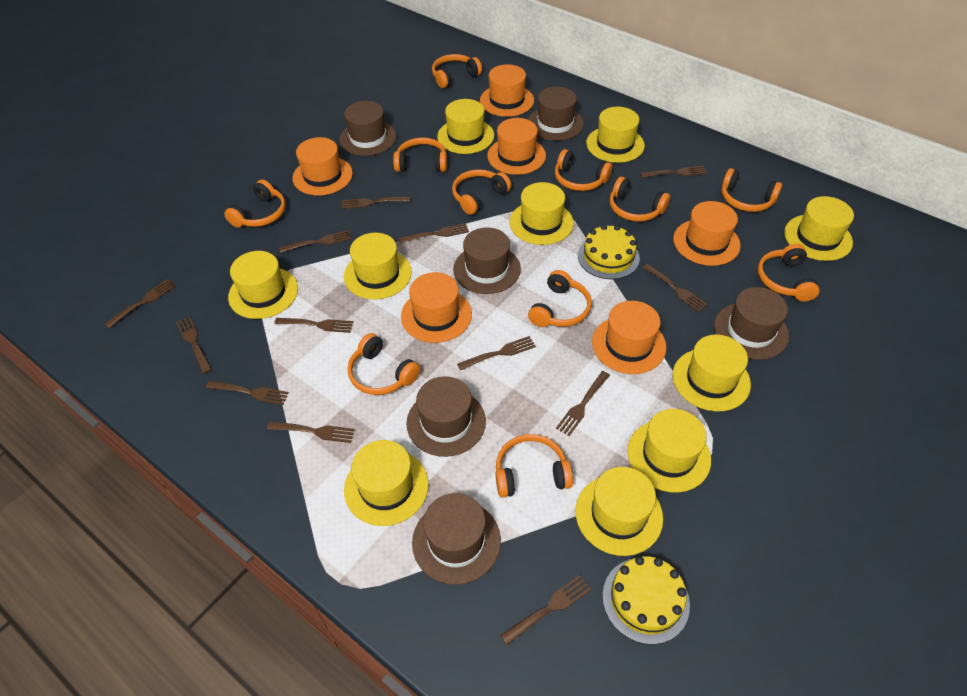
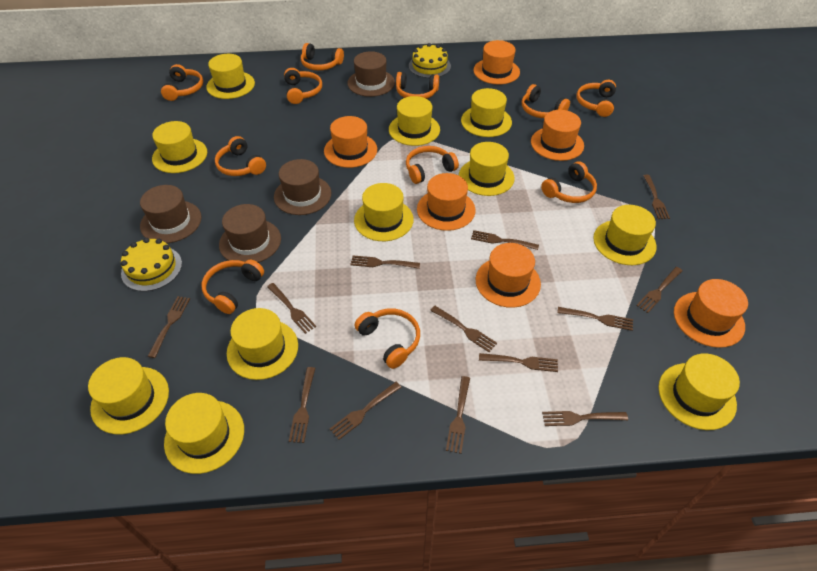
brown hat: 6 -> 4
yellow hat: 10 -> 11

